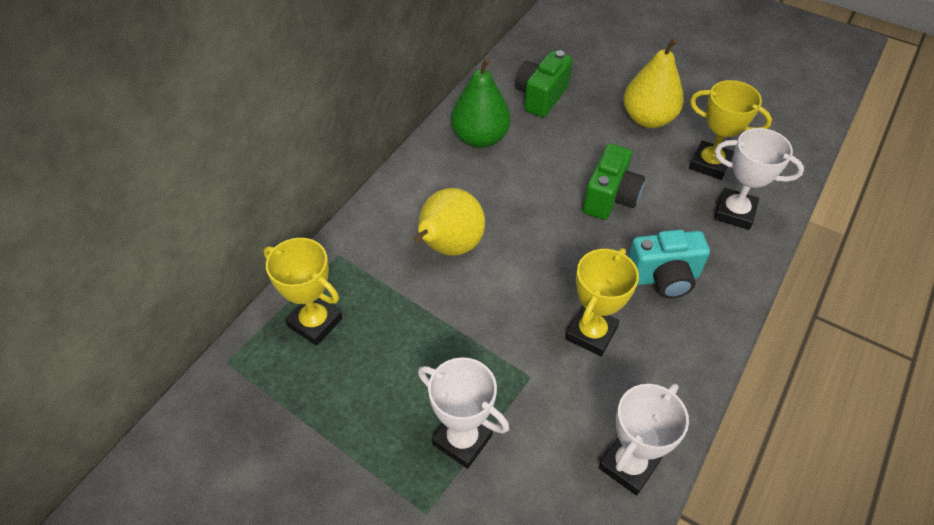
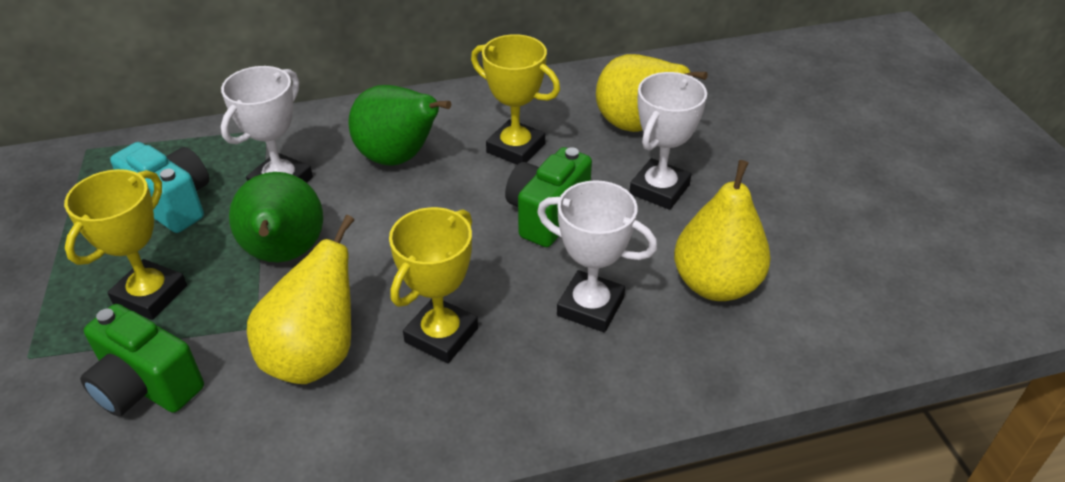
green pear: 1 -> 2
yellow pear: 2 -> 3

